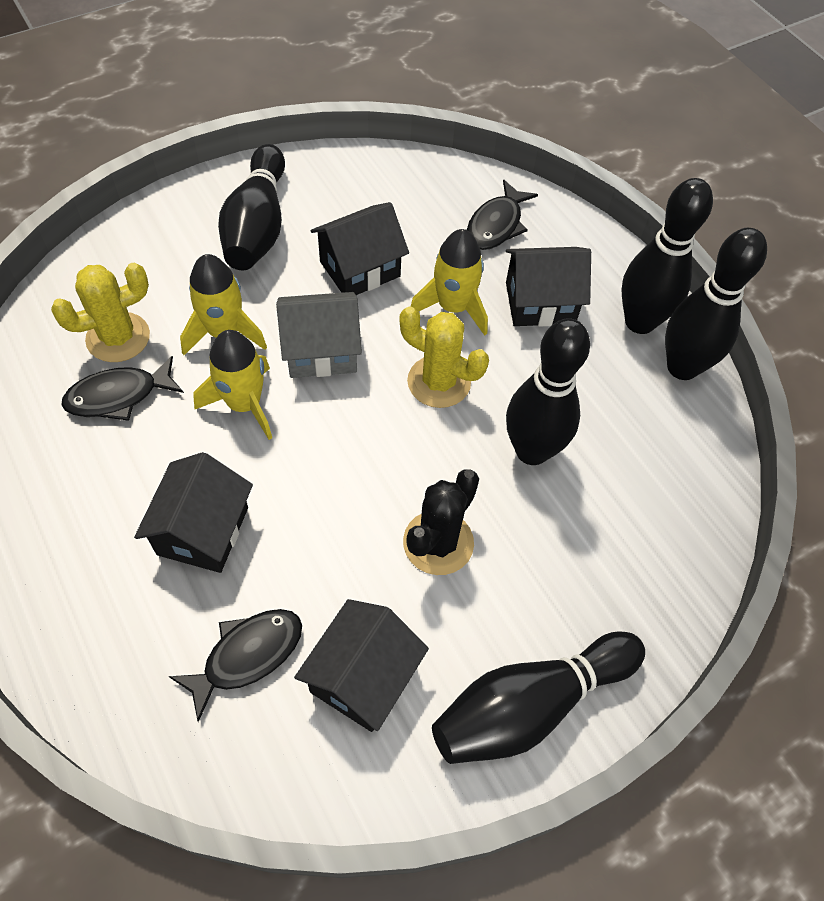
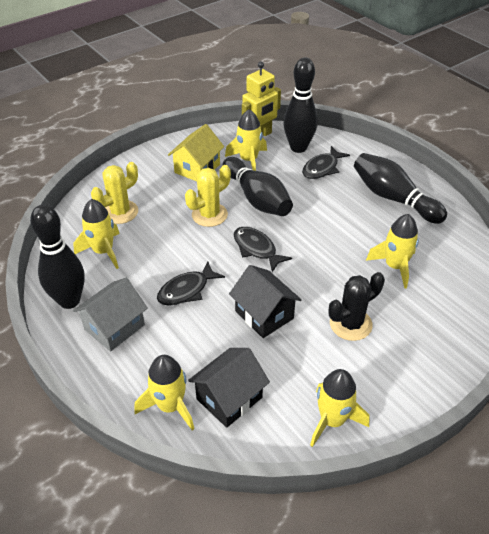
black bowling pin: 5 -> 4
black house: 4 -> 2
yellow house: 0 -> 1
yellow robot: 0 -> 1
yellow rocket: 3 -> 5

